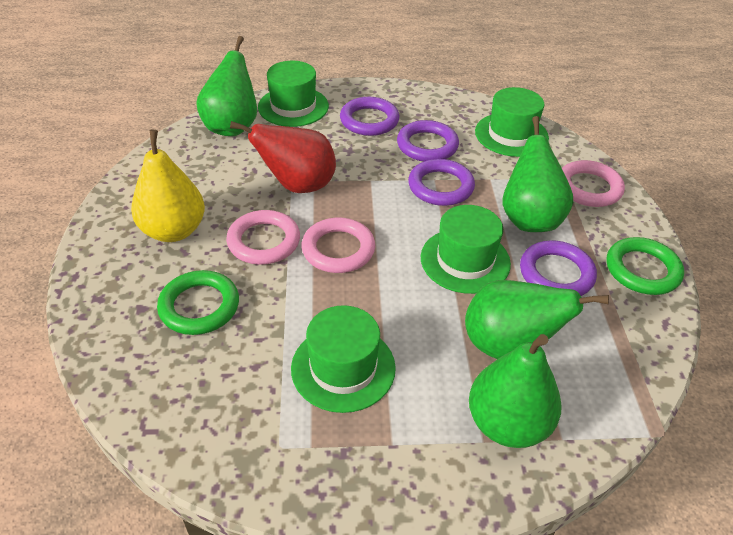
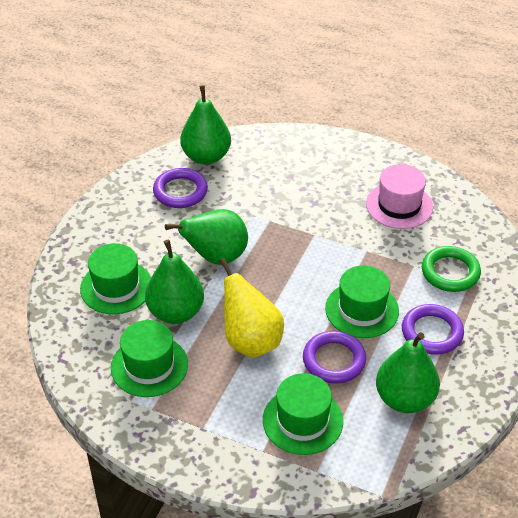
green ring: 2 -> 1
pink hat: 0 -> 1
pink ring: 3 -> 0
purple ring: 4 -> 3
red pear: 1 -> 0

